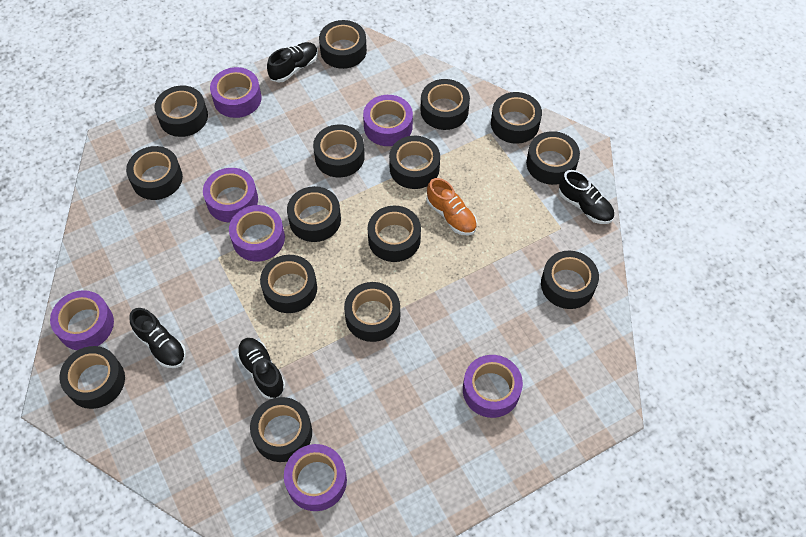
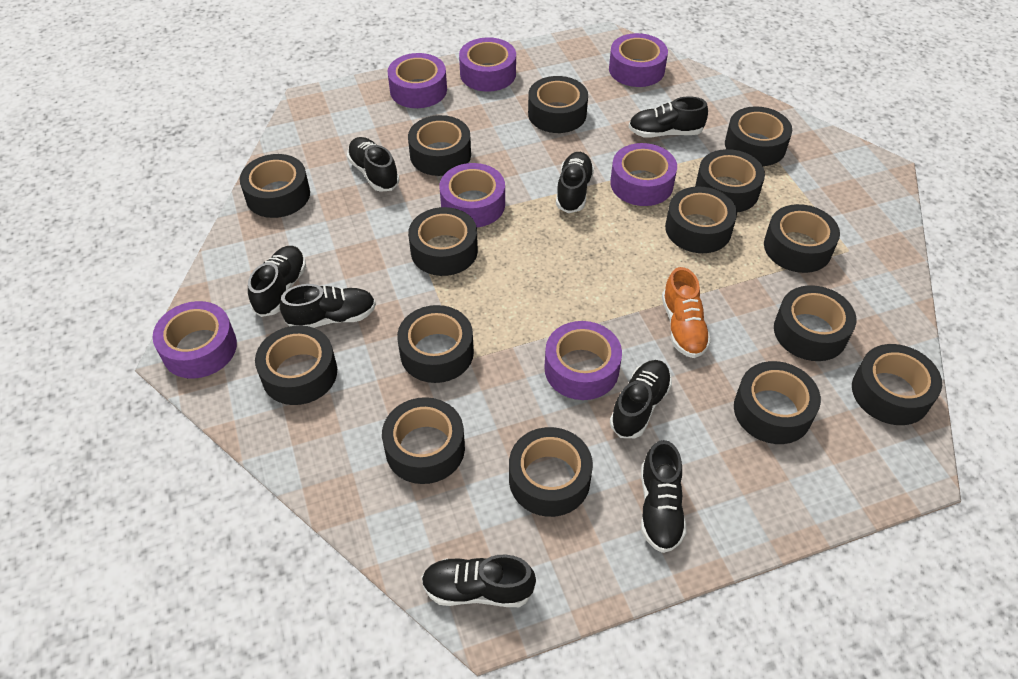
black shoe: 4 -> 8

